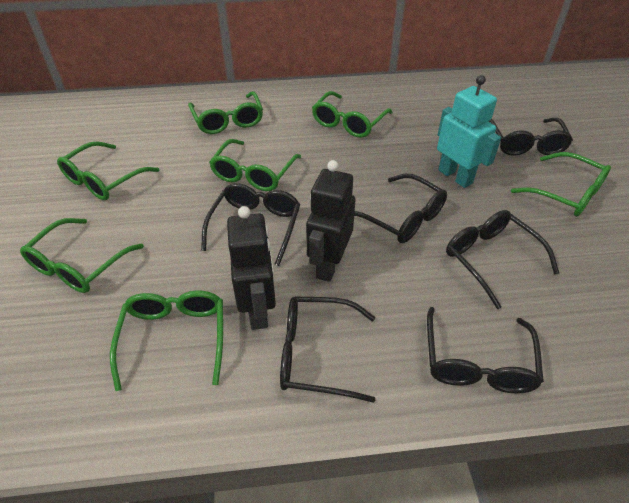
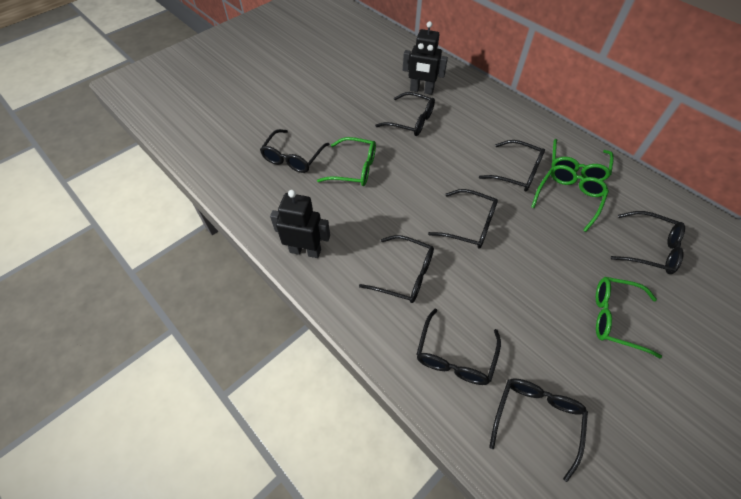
black glasses: 6 -> 8
green glasses: 7 -> 4
turquoise robot: 1 -> 0

